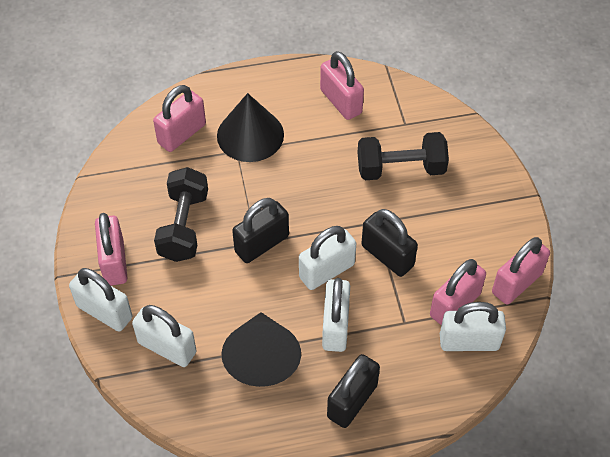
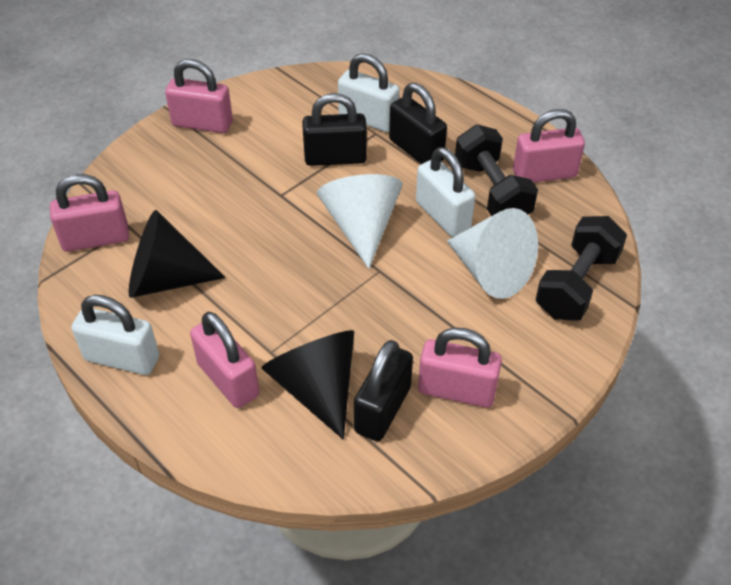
white cone: 0 -> 2
white padlock: 5 -> 3

